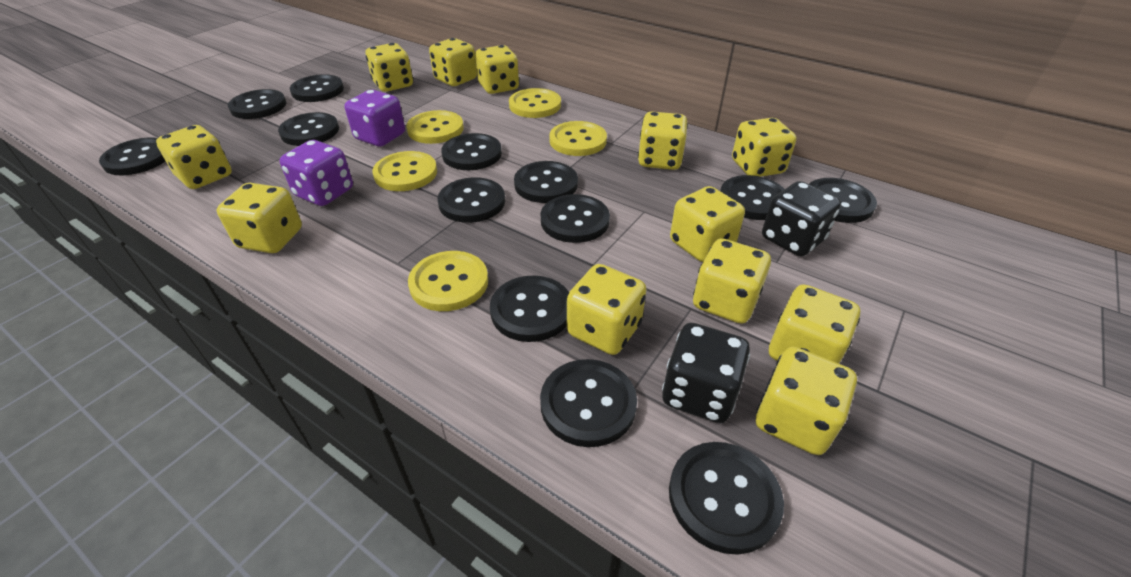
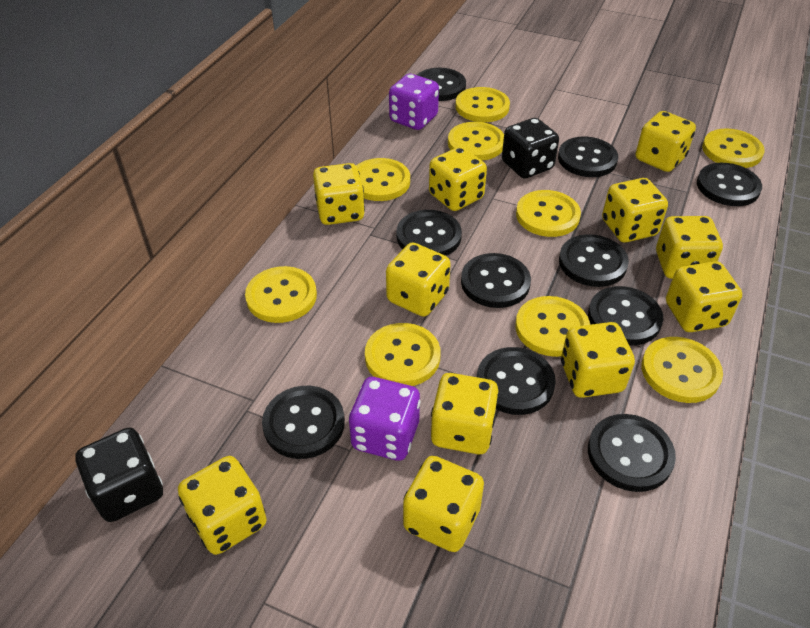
black button: 13 -> 10
yellow button: 5 -> 9
yellow dice: 12 -> 11

